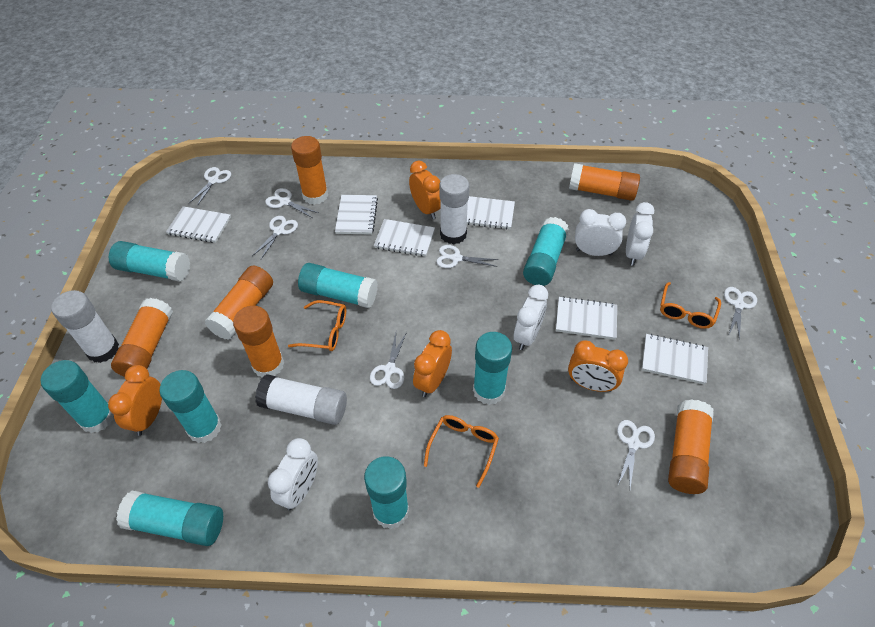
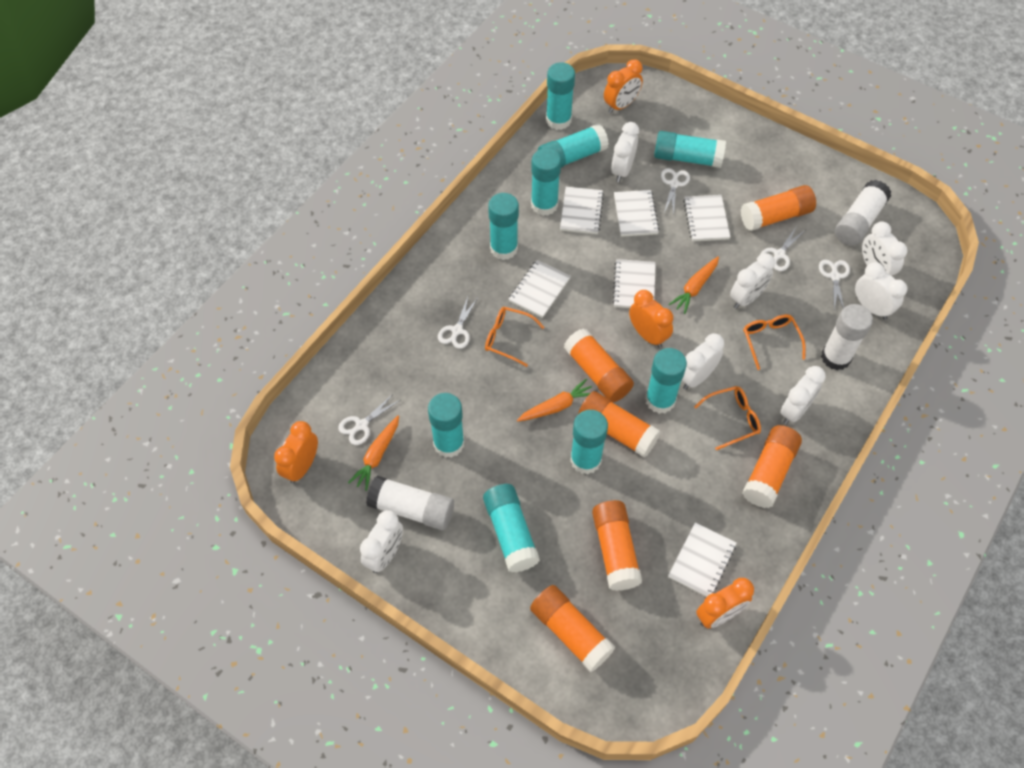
orange carrot: 0 -> 3
turquoise glue stick: 8 -> 9
white clock: 4 -> 7
white scissors: 7 -> 5

